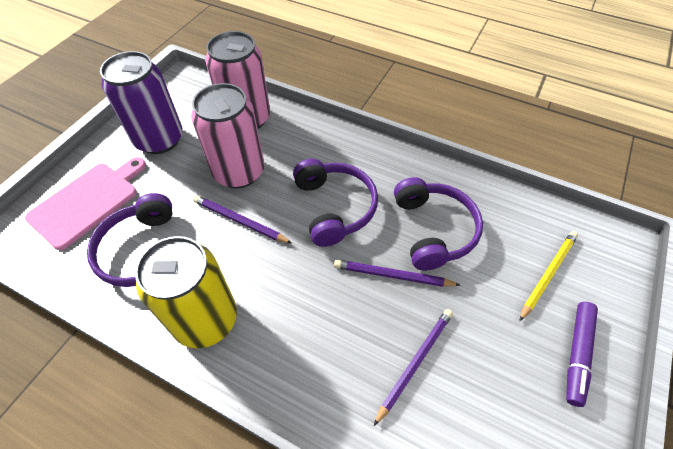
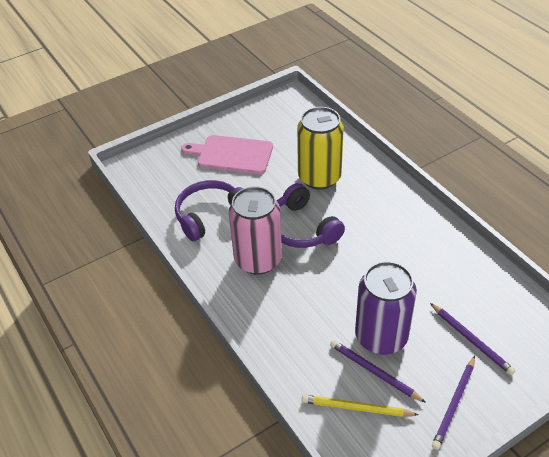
pink can: 2 -> 1
purple headphones: 3 -> 2
purple marker: 1 -> 0

